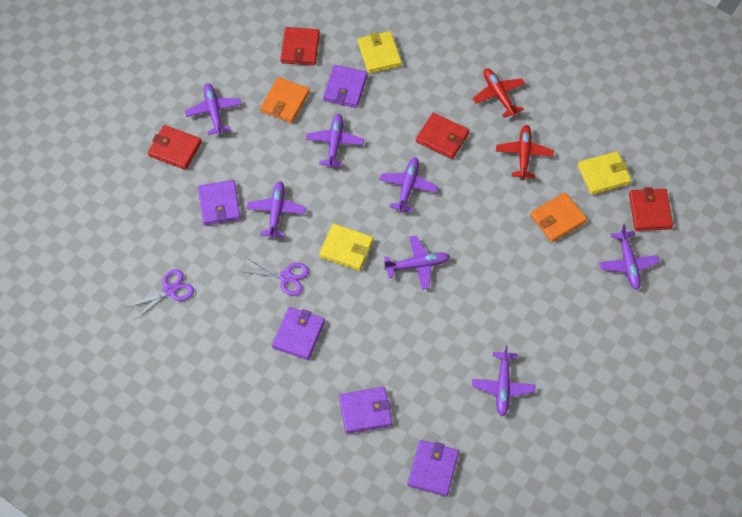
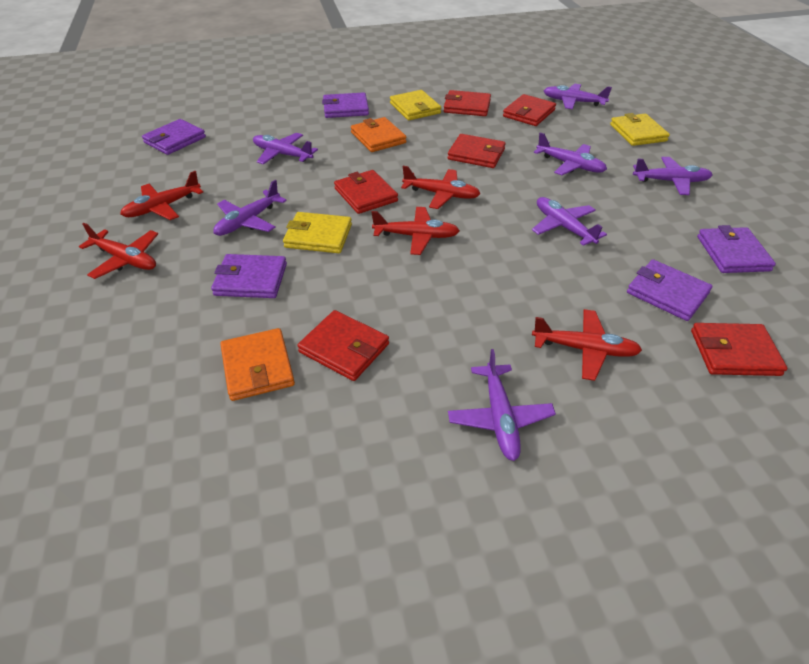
purple scissors: 2 -> 0
red plane: 2 -> 5
red wallet: 4 -> 6

